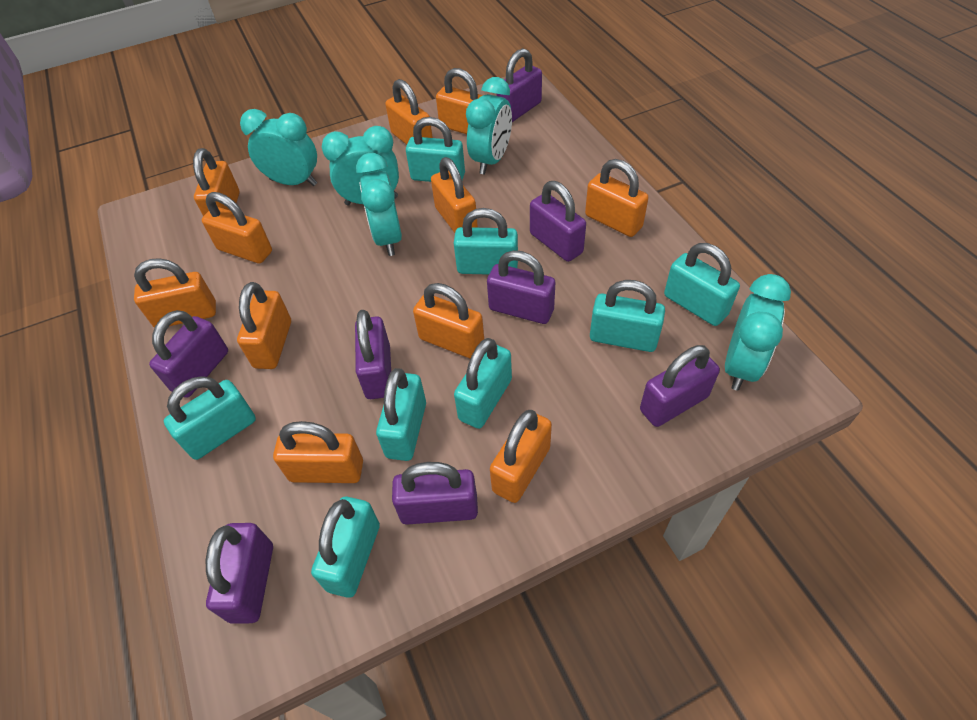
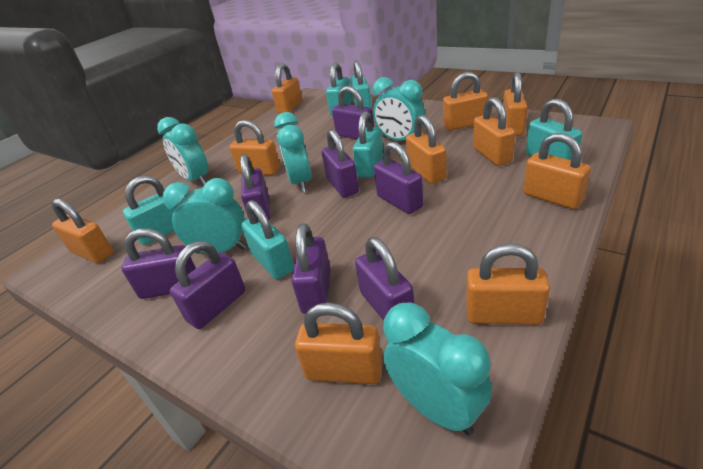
orange padlock: 11 -> 10
turquoise padlock: 8 -> 6

